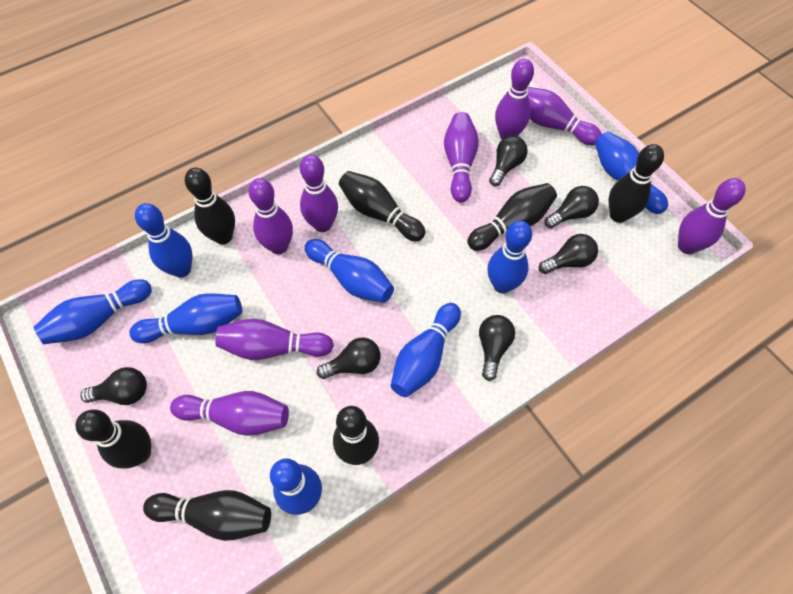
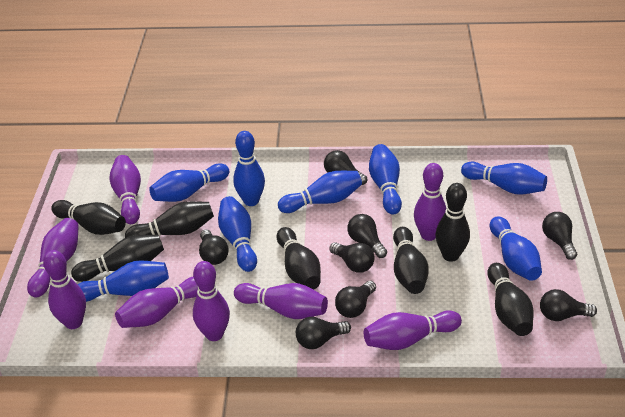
black light bulb: 6 -> 8

